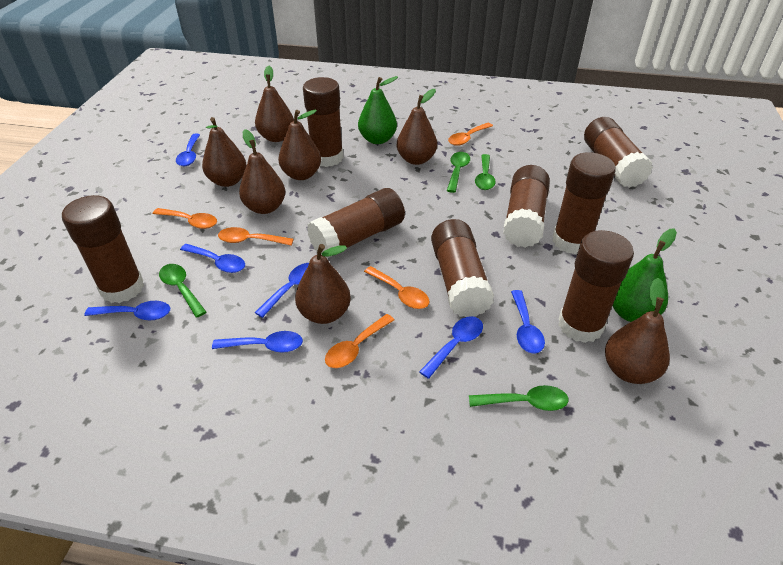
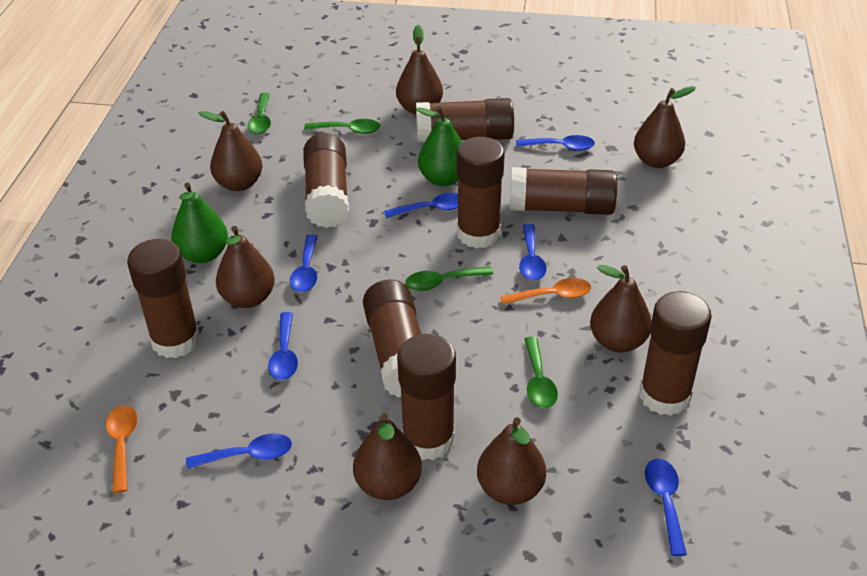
orange spoon: 5 -> 2

